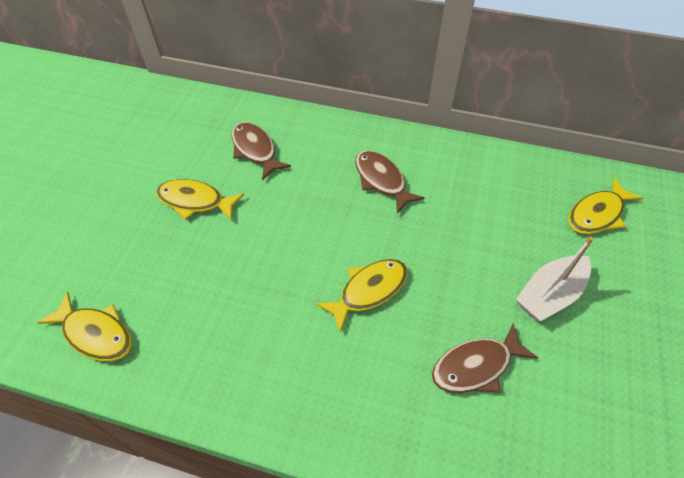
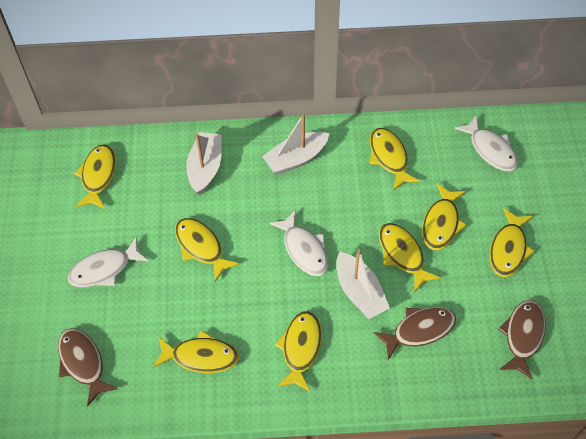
white boat: 1 -> 3
white fish: 0 -> 3
yellow fish: 4 -> 8

